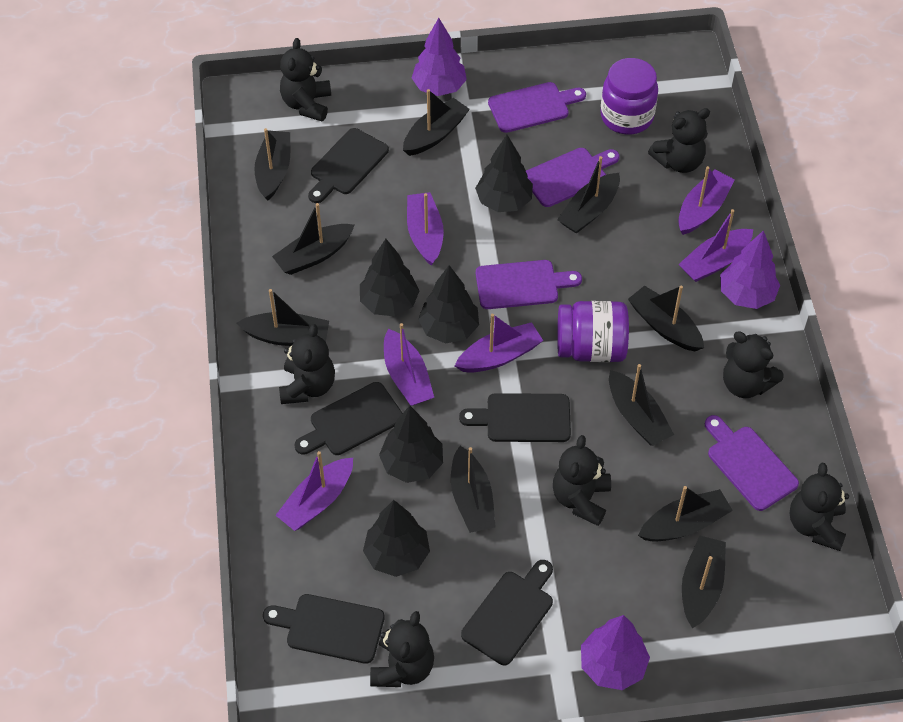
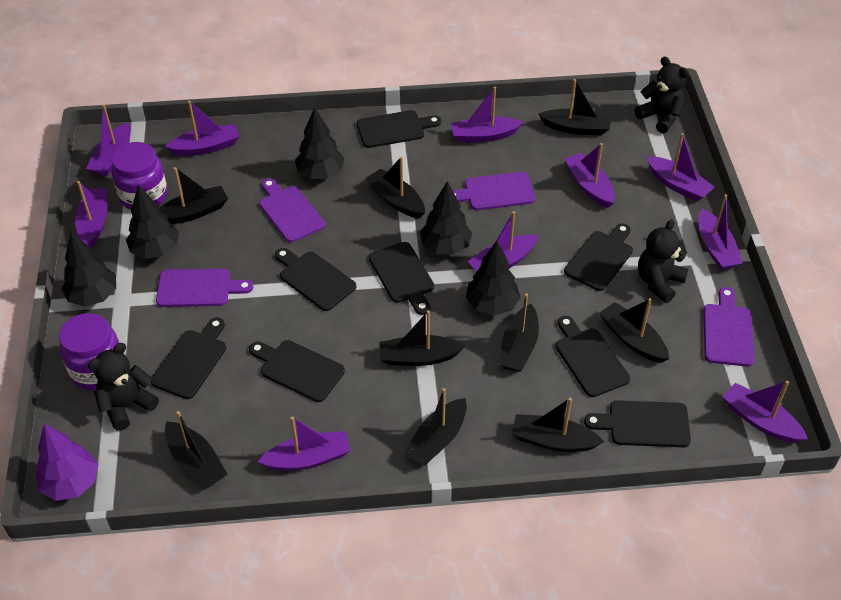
black boat: 10 -> 9
black cutting board: 5 -> 8
black teddy bear: 7 -> 3
purple boat: 6 -> 10
purple tree: 3 -> 1

